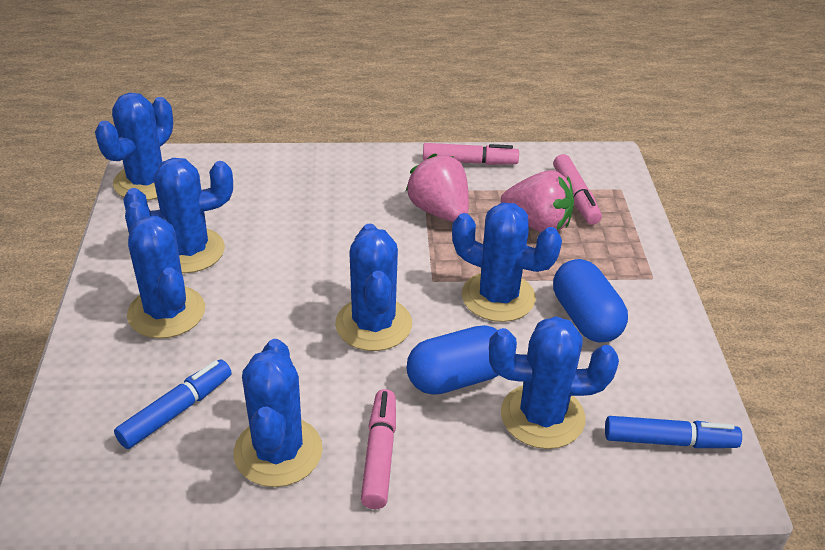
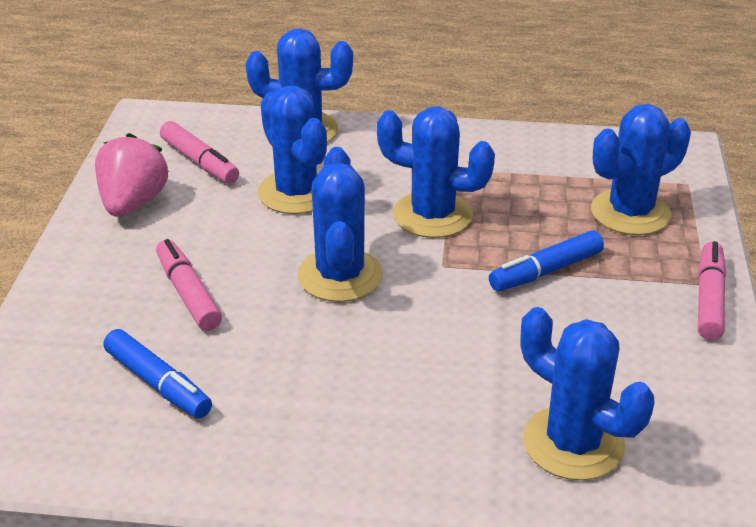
blue cactus: 7 -> 6
blue capsule: 2 -> 0
pink strawberry: 2 -> 1

